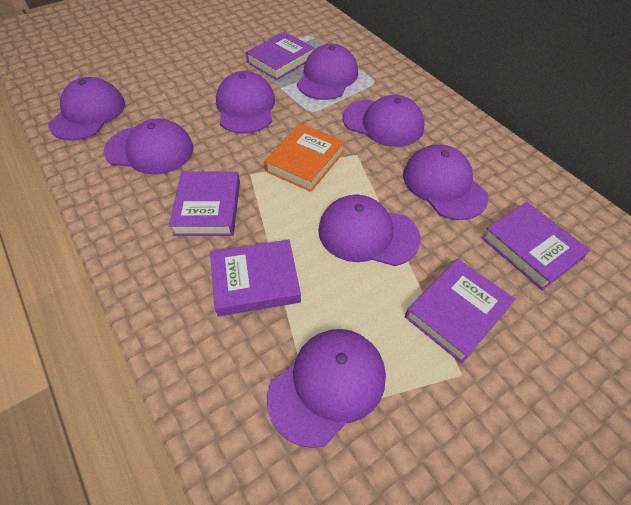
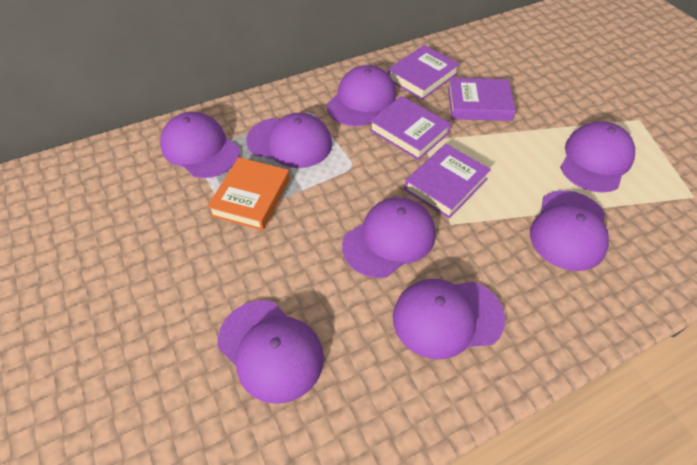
purple book: 5 -> 4

